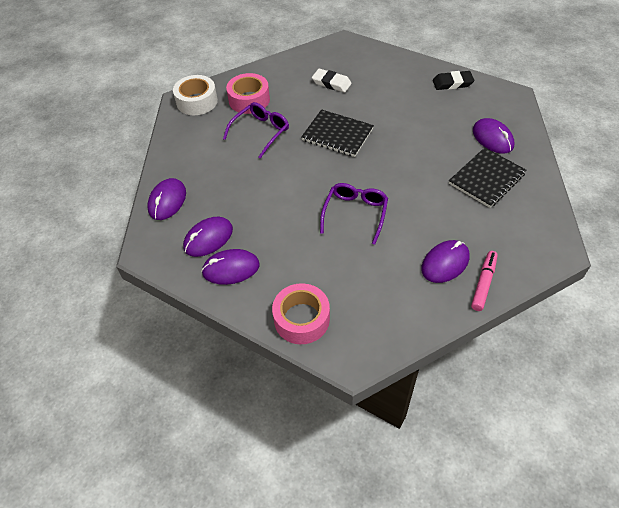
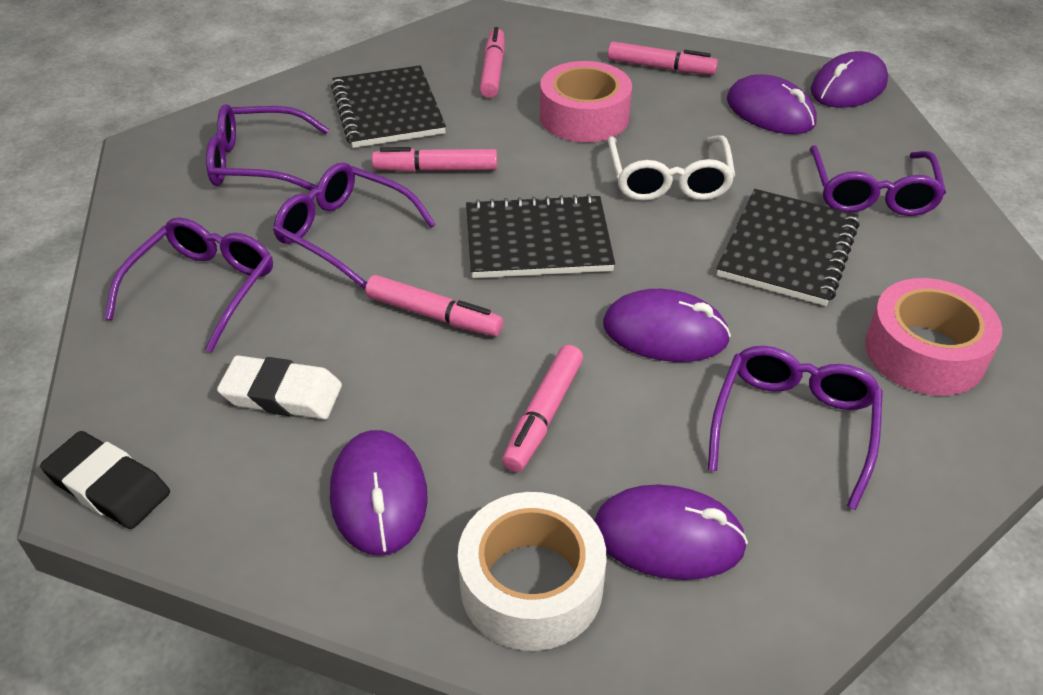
black notebook: 2 -> 3
pink marker: 1 -> 5
purple glasses: 2 -> 5
white glasses: 0 -> 1

